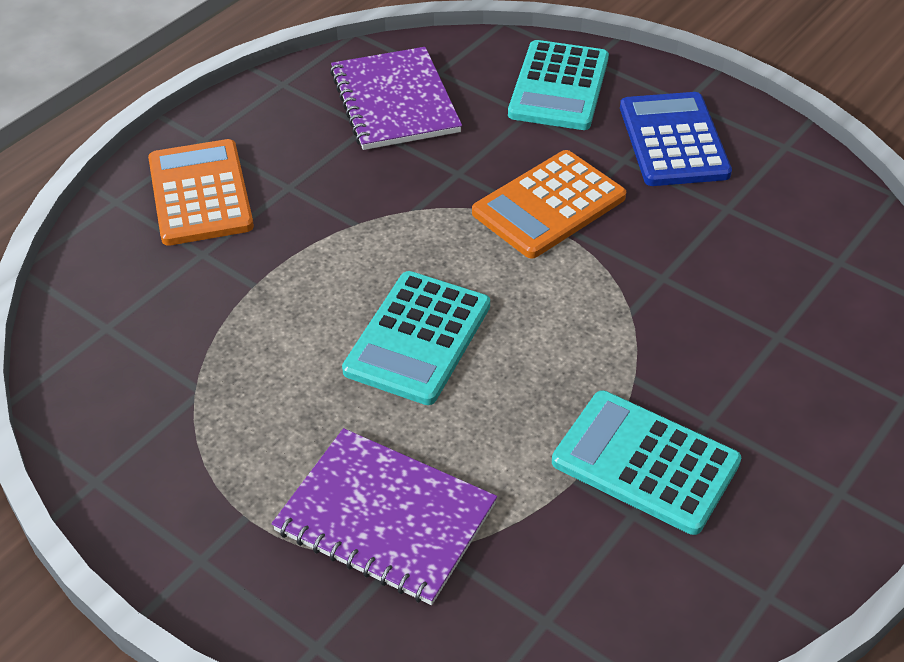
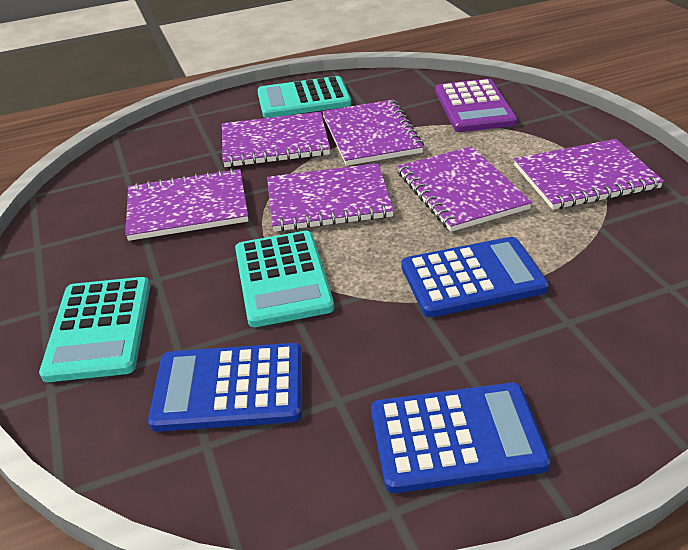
blue calculator: 1 -> 3
orange calculator: 2 -> 0
purple calculator: 0 -> 1
purple notebook: 2 -> 6

